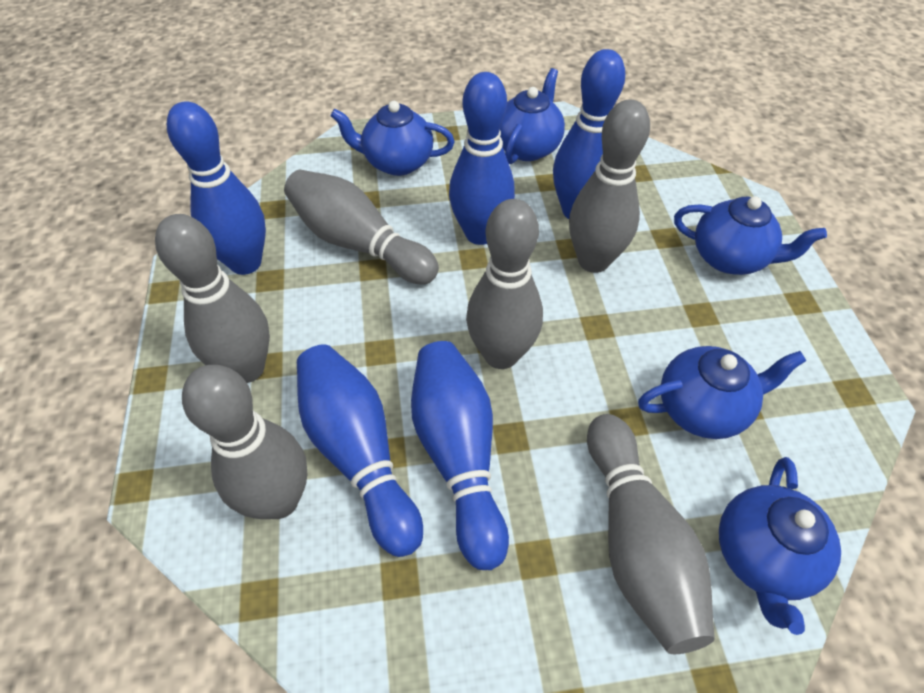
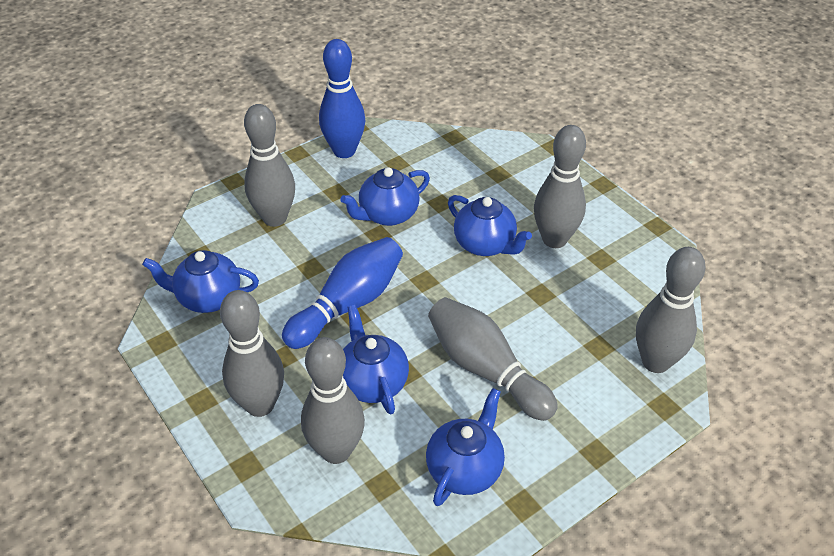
blue bowling pin: 5 -> 2

